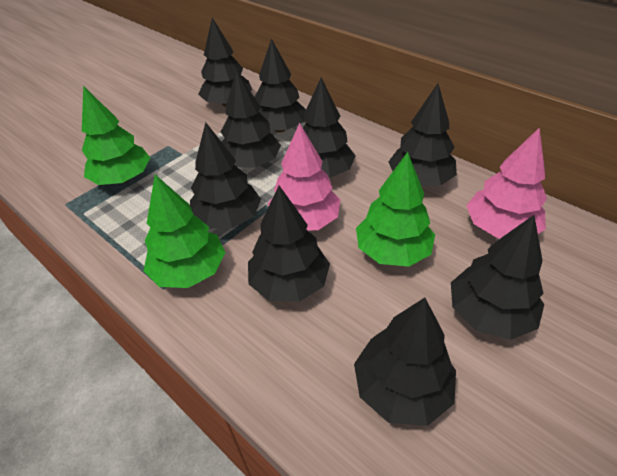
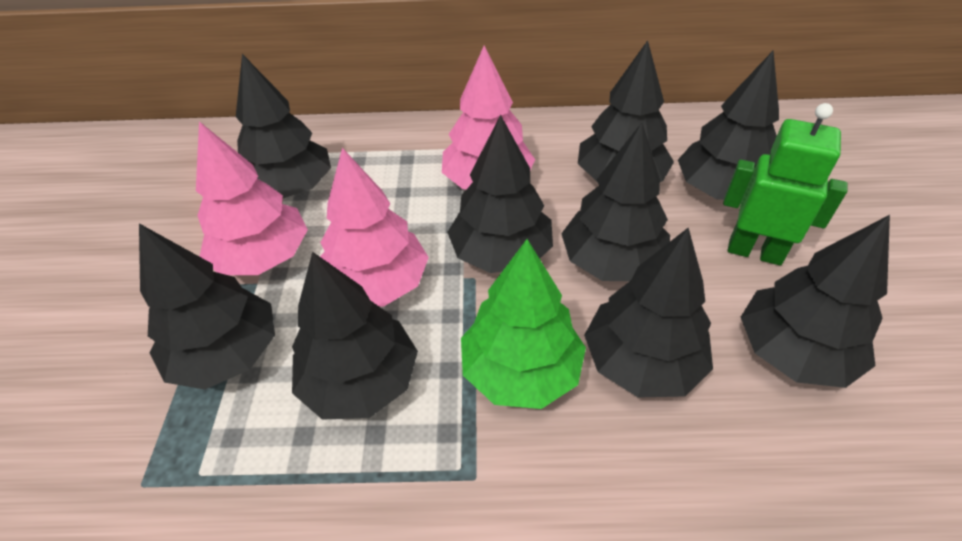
green robot: 0 -> 1
green tree: 3 -> 1
pink tree: 2 -> 3

